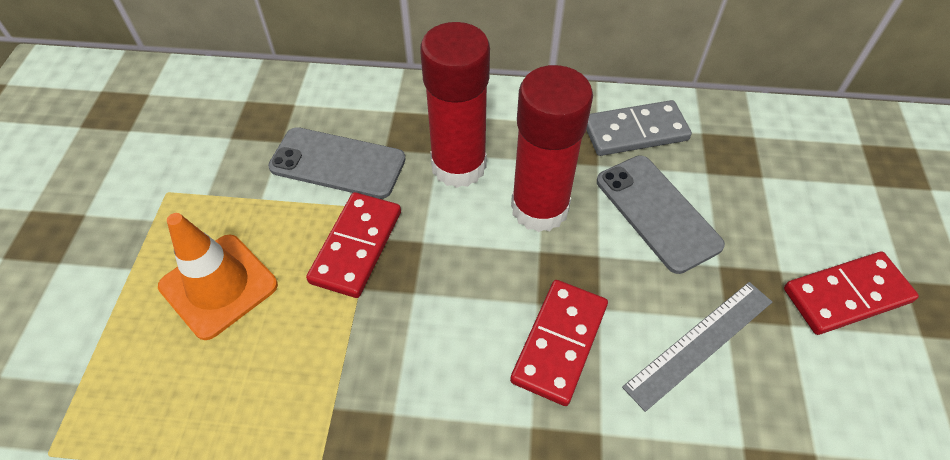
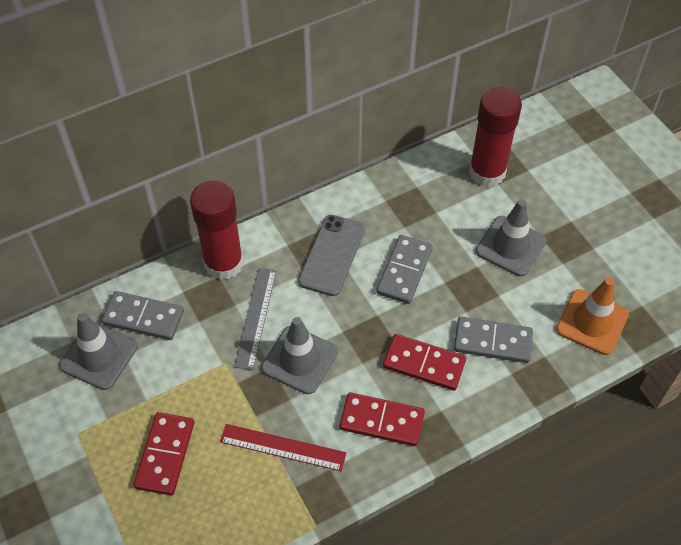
grey domino: 1 -> 3
grey phone: 2 -> 1
grey traffic cone: 0 -> 3
red ruler: 0 -> 1

